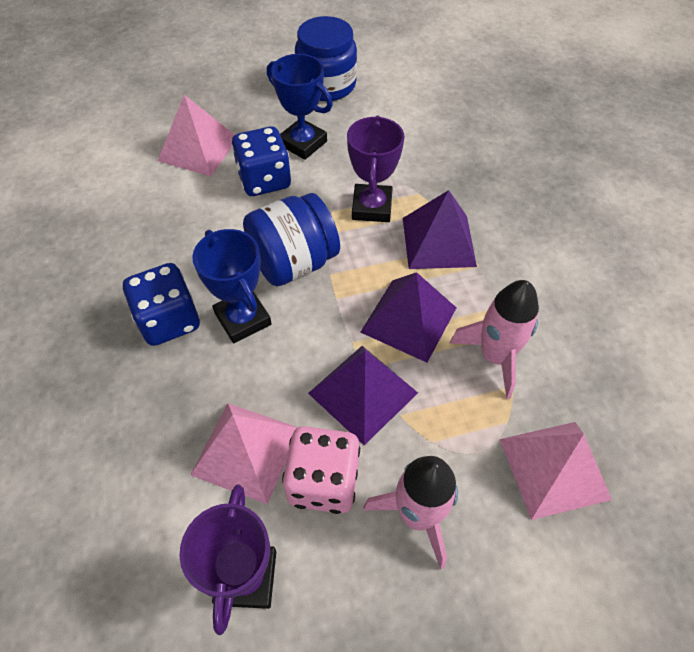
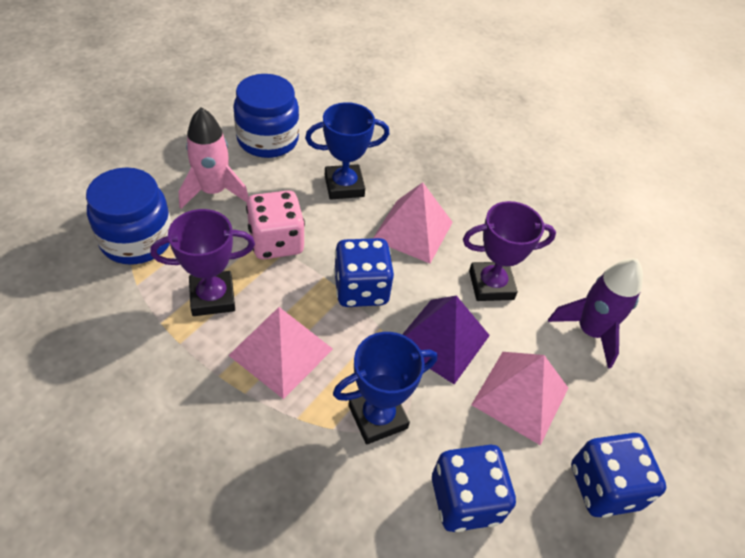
blue dice: 2 -> 3
pink rocket: 2 -> 1
purple pyramid: 3 -> 1
purple rocket: 0 -> 1

